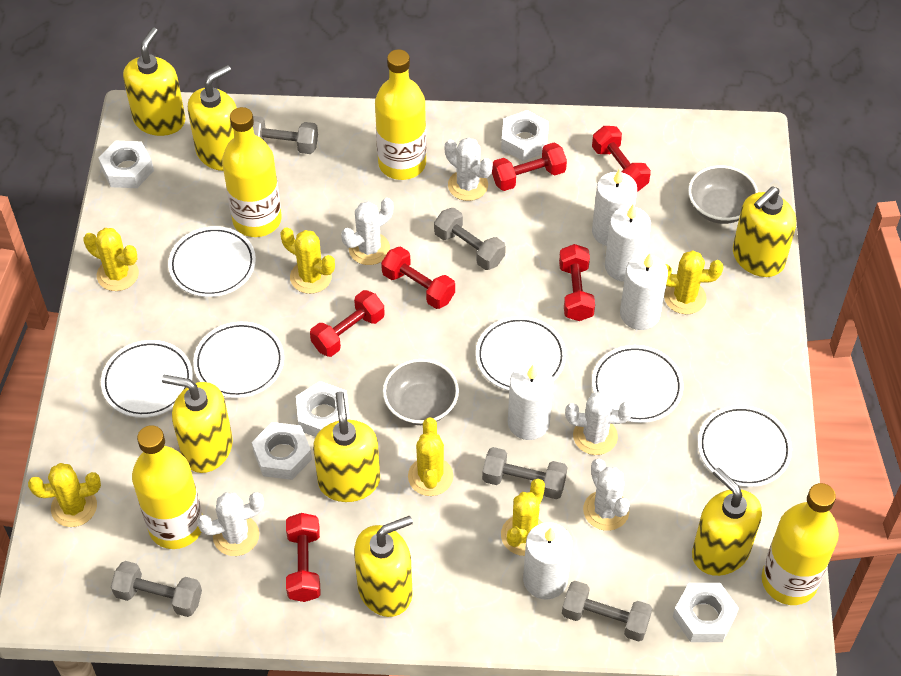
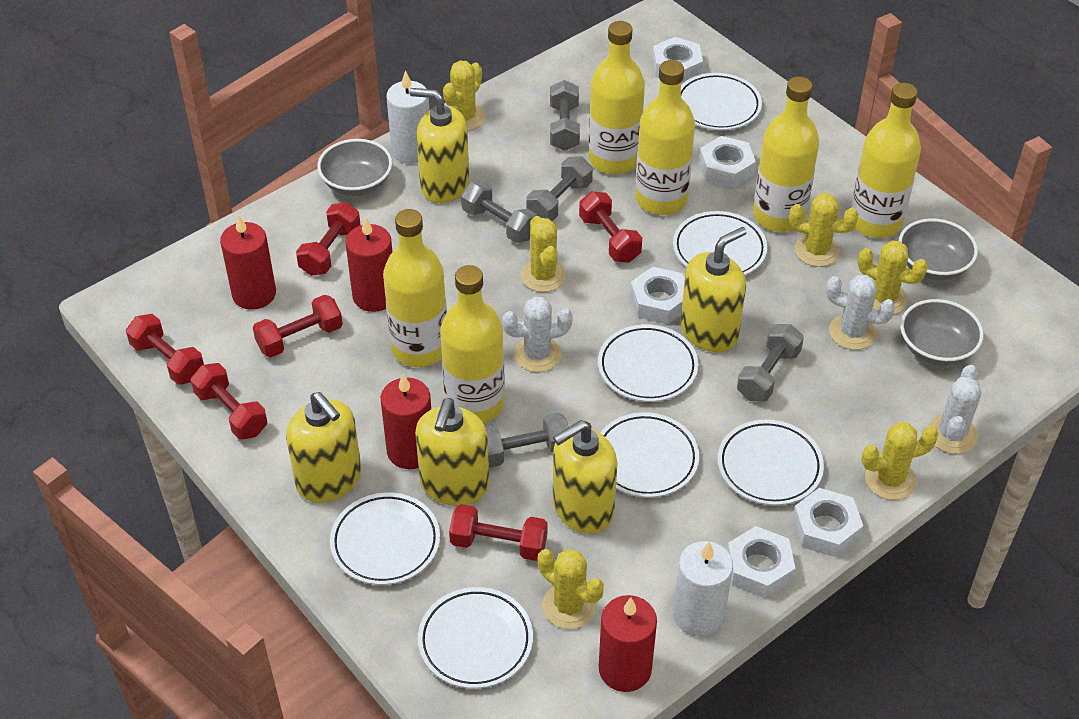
grey bowl: 2 -> 3
red candle: 0 -> 4
white cactus: 5 -> 3
white candle: 5 -> 2
white plate: 6 -> 7
yellow bottle: 4 -> 6
yellow soap dispenser: 7 -> 5

